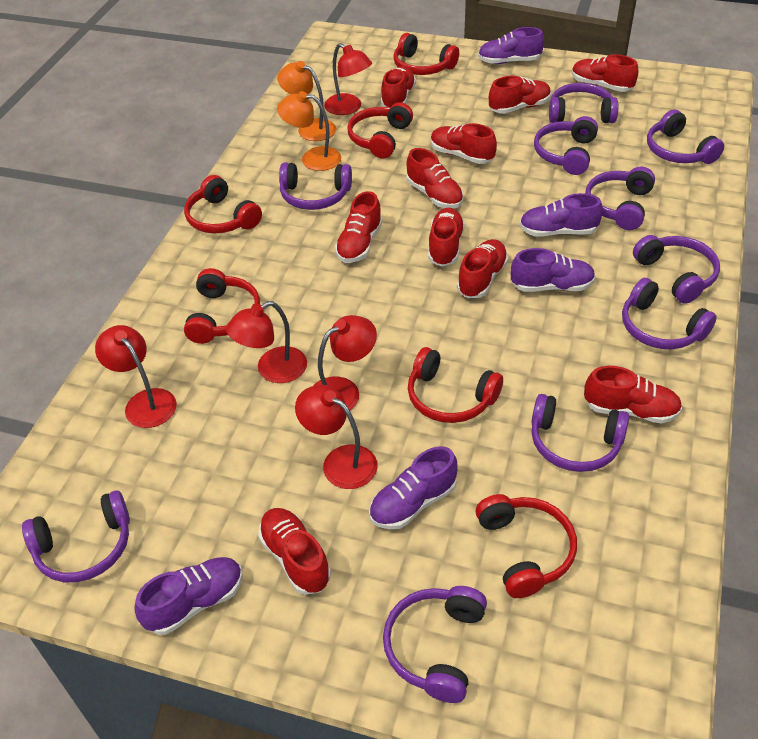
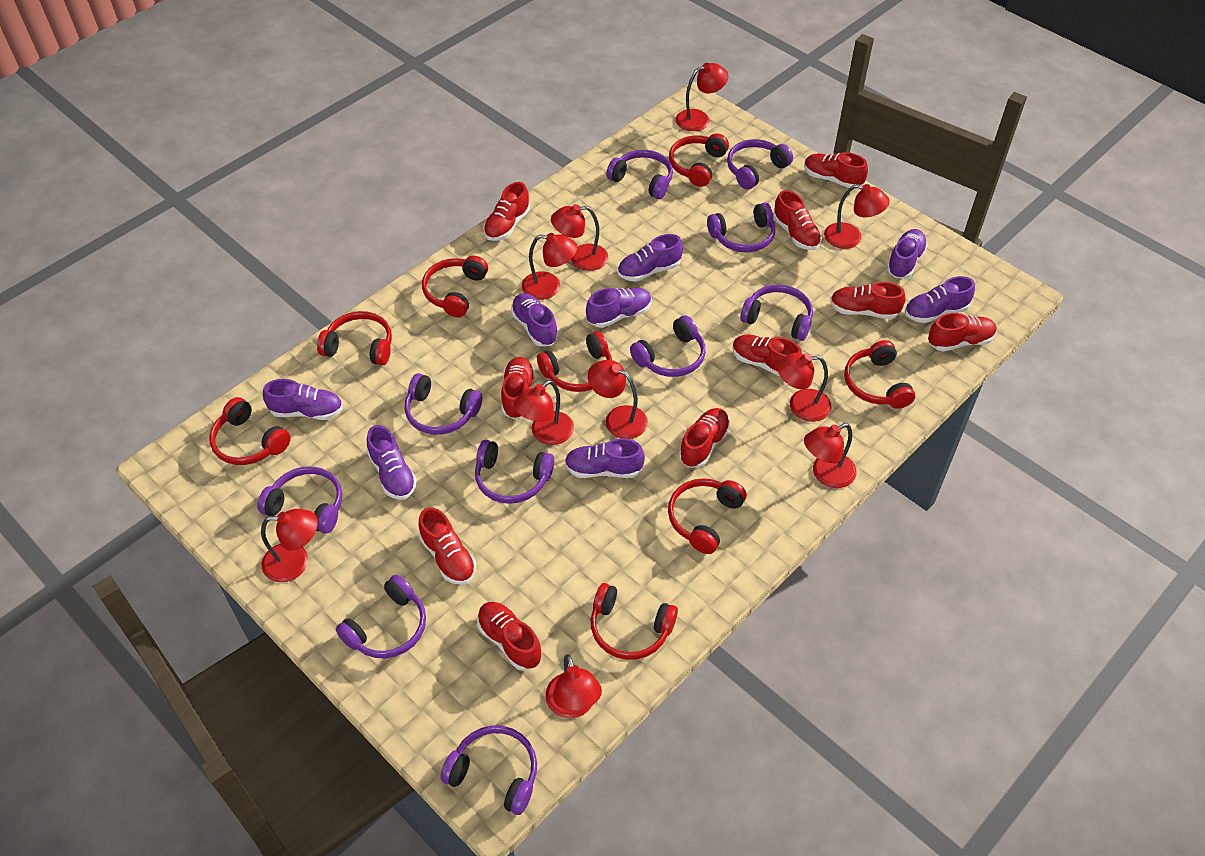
orange lamp: 2 -> 0
purple shoe: 5 -> 8
red headphones: 6 -> 8
red lamp: 5 -> 10

